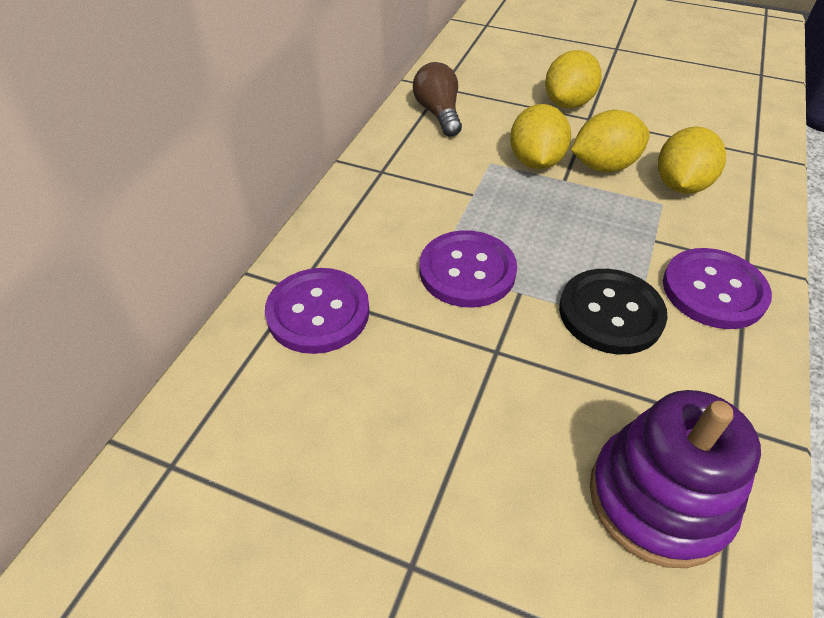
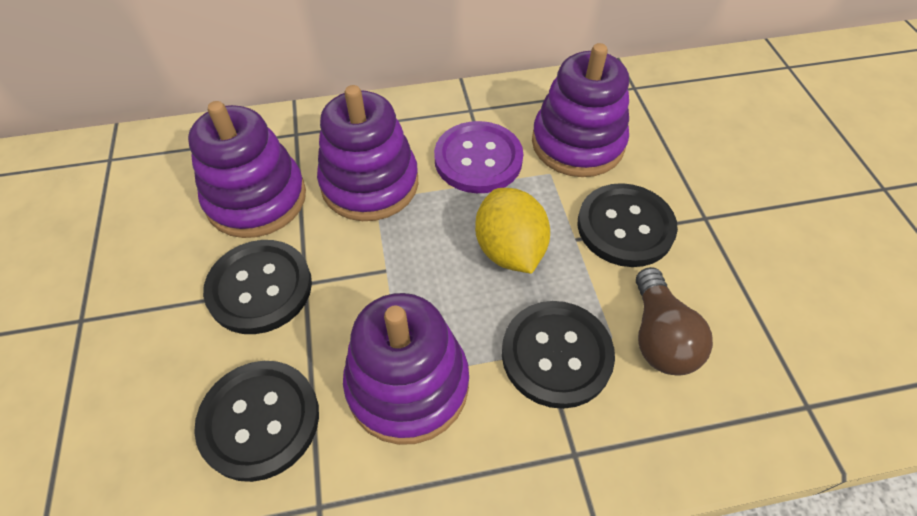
black button: 1 -> 4
purple button: 3 -> 1
purple stacking toy: 1 -> 4
yellow lemon: 4 -> 1

